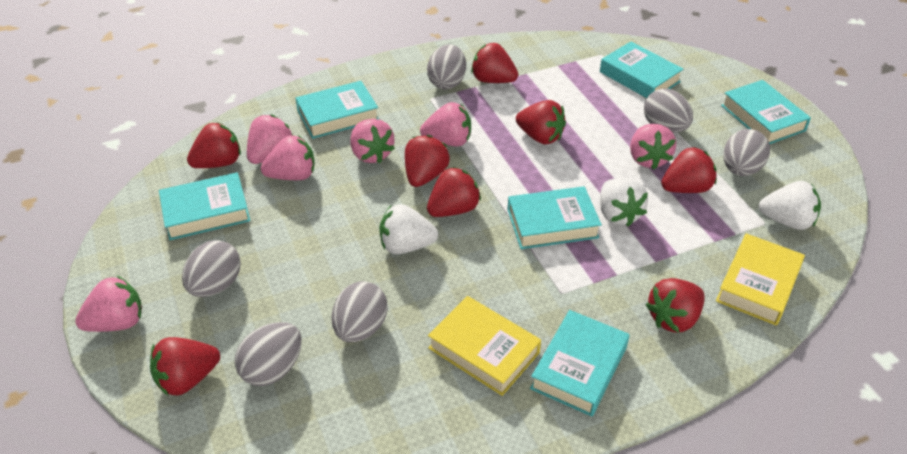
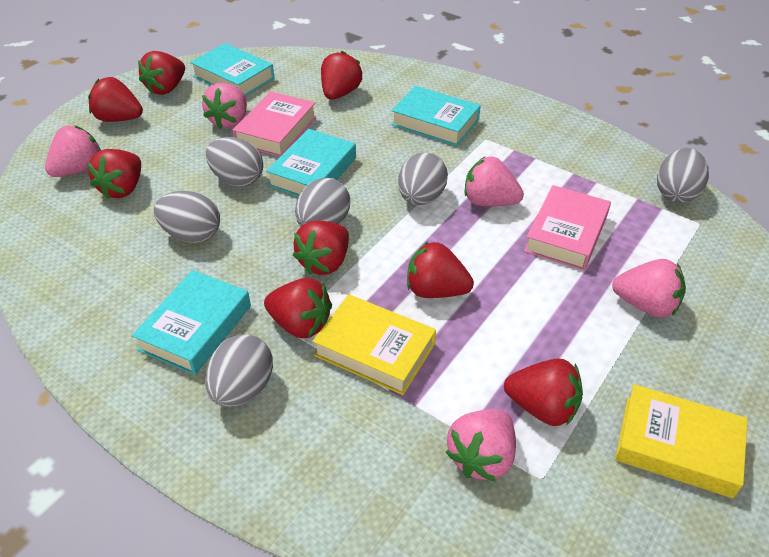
pink book: 0 -> 2
pink strawberry: 6 -> 5
turquoise book: 6 -> 4
white strawberry: 3 -> 0

